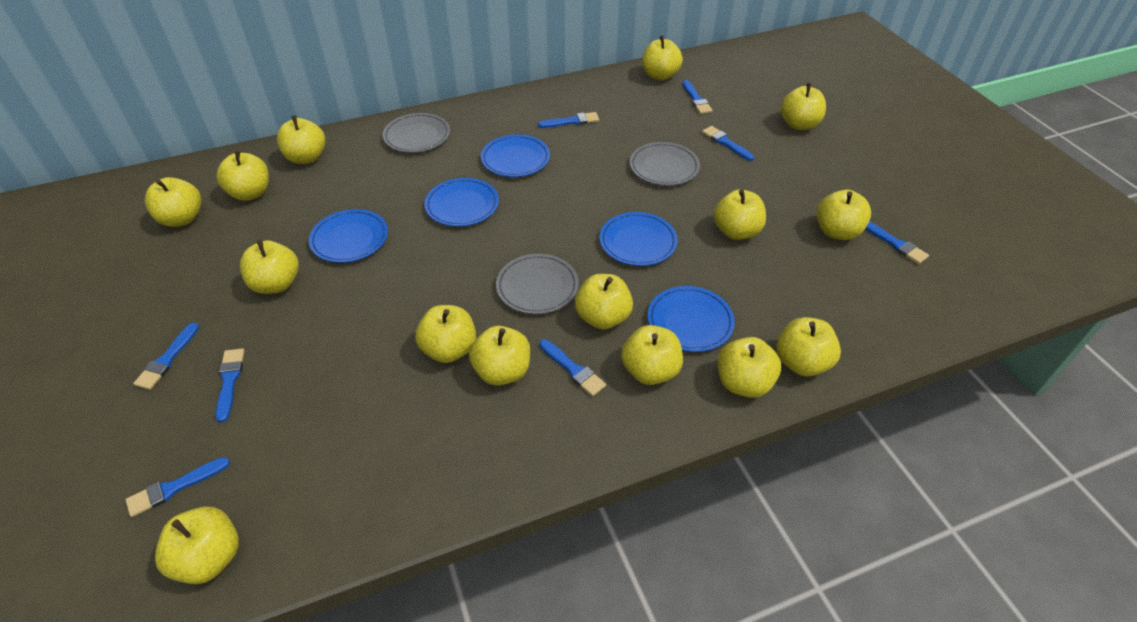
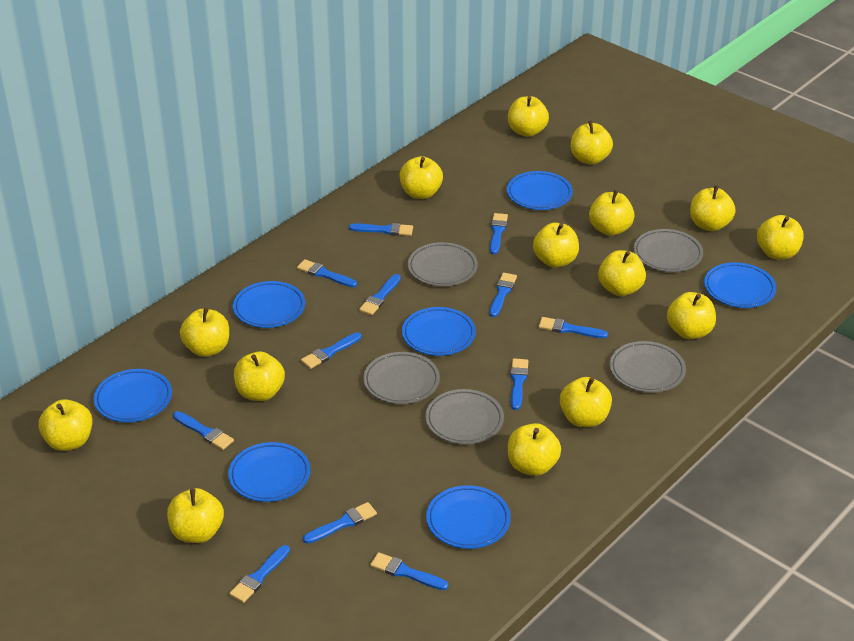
blue brush: 8 -> 12
blue plate: 5 -> 7
grey plate: 3 -> 5

